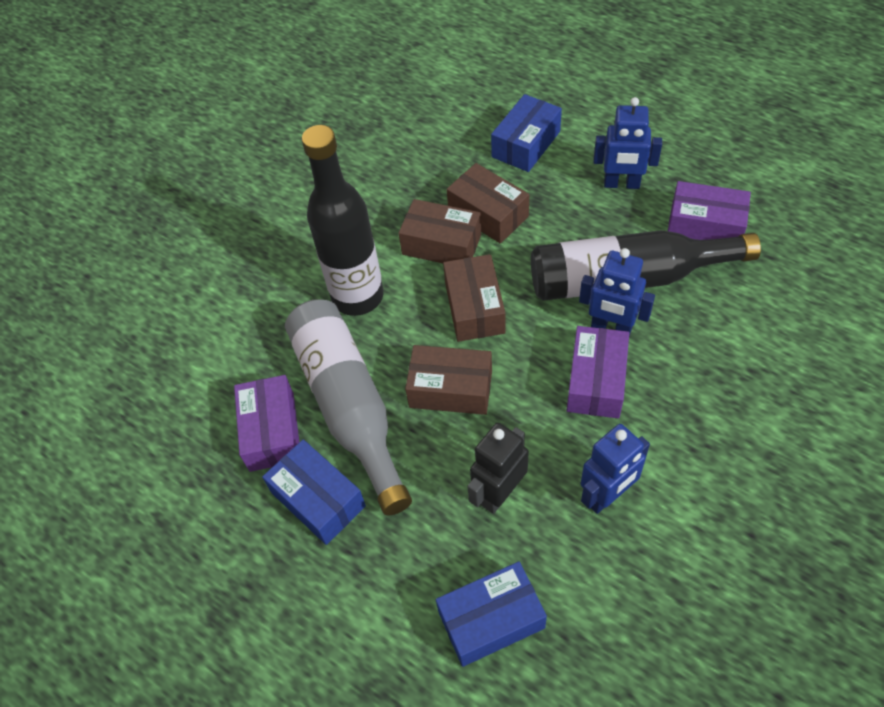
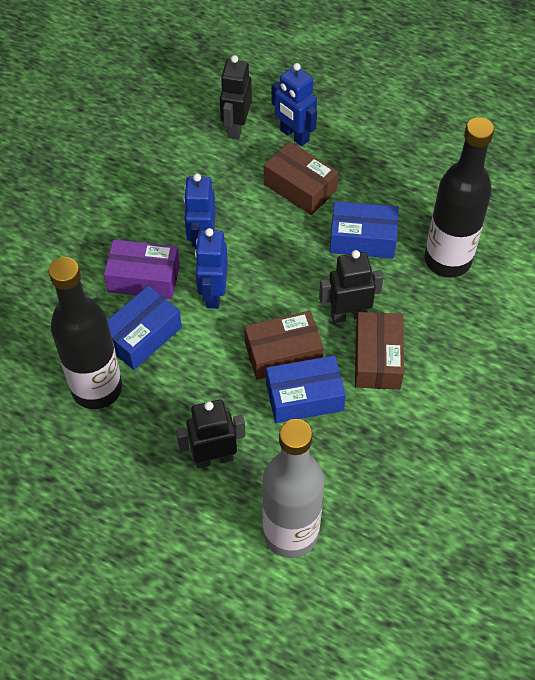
black robot: 1 -> 3
brown box: 4 -> 3
purple box: 3 -> 1

